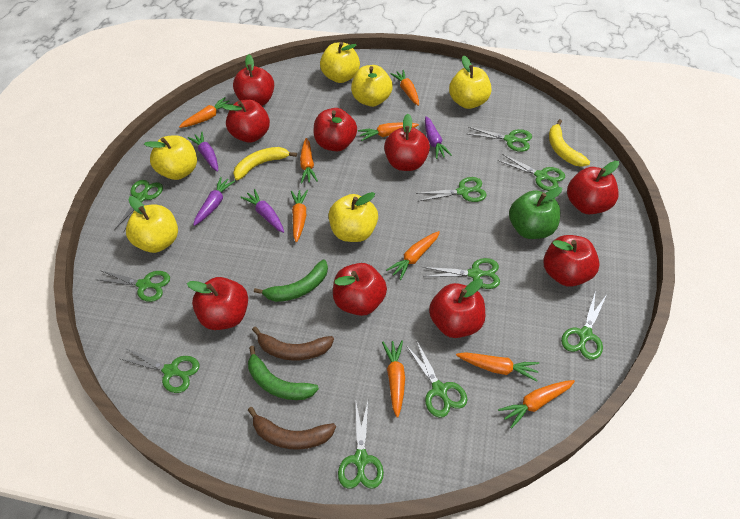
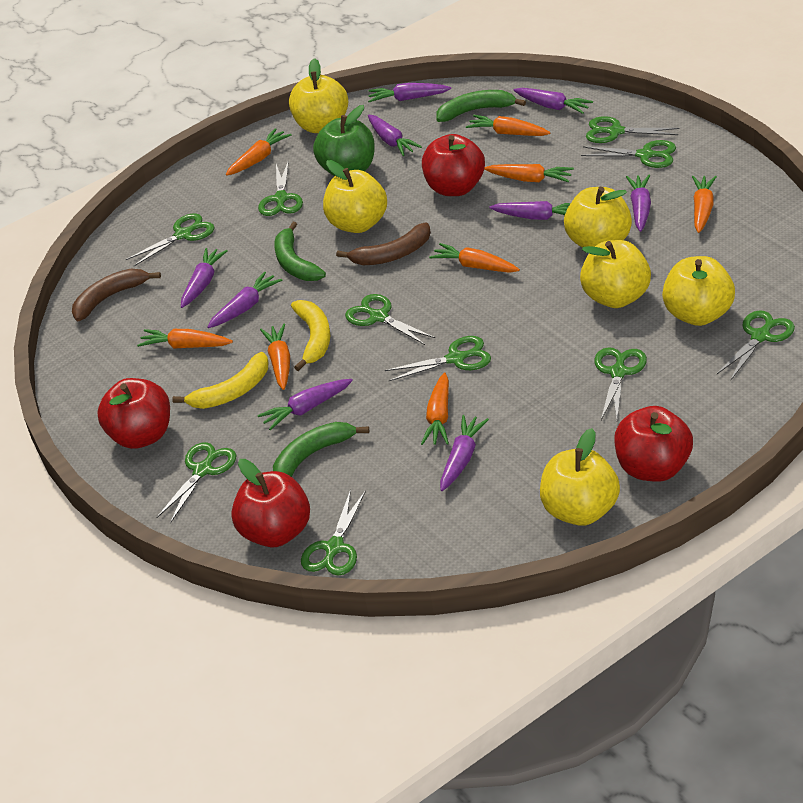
green banana: 2 -> 3
orange carrot: 9 -> 8
purple carrot: 4 -> 9
red apple: 9 -> 4

